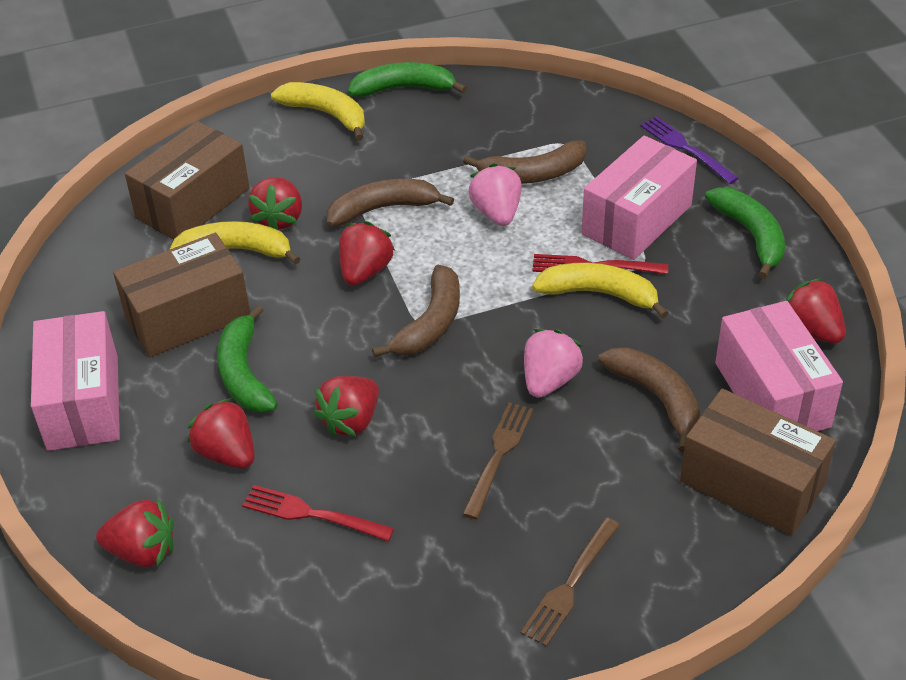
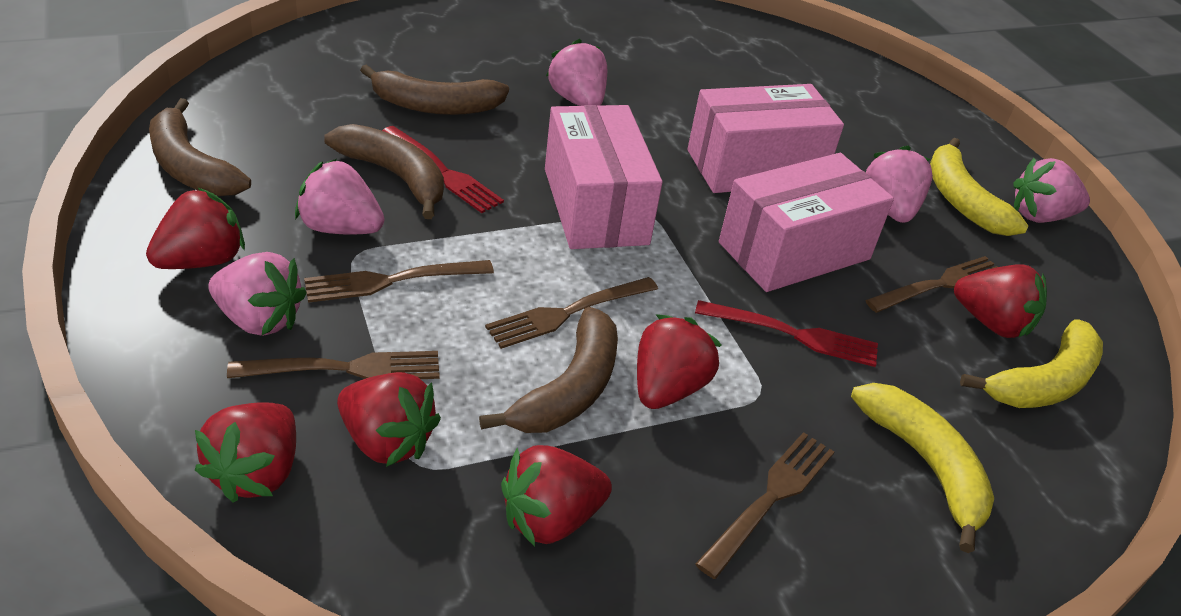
brown box: 3 -> 0
brown fork: 2 -> 5
green banana: 3 -> 0
pink strawberry: 2 -> 5
purple fork: 1 -> 0

